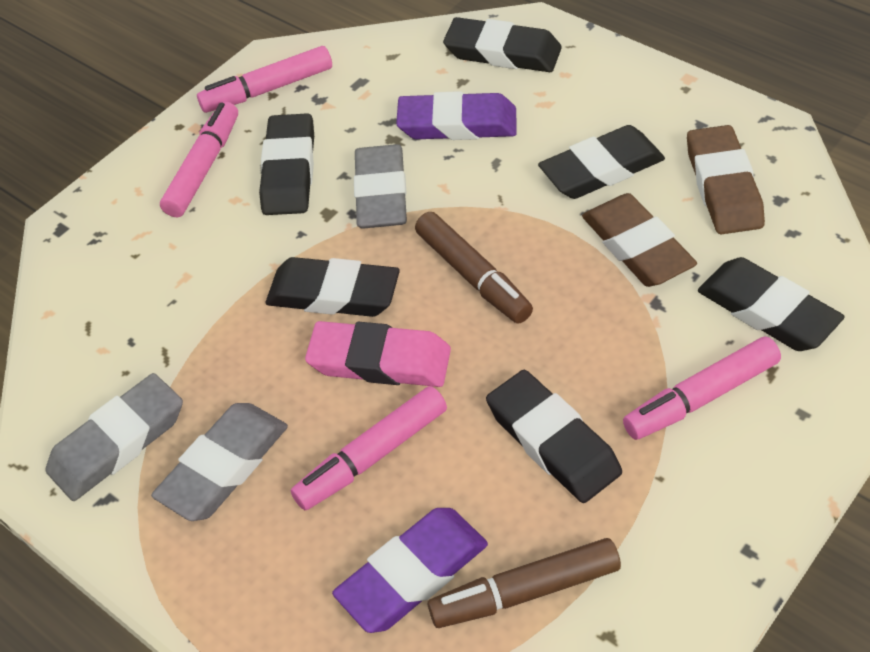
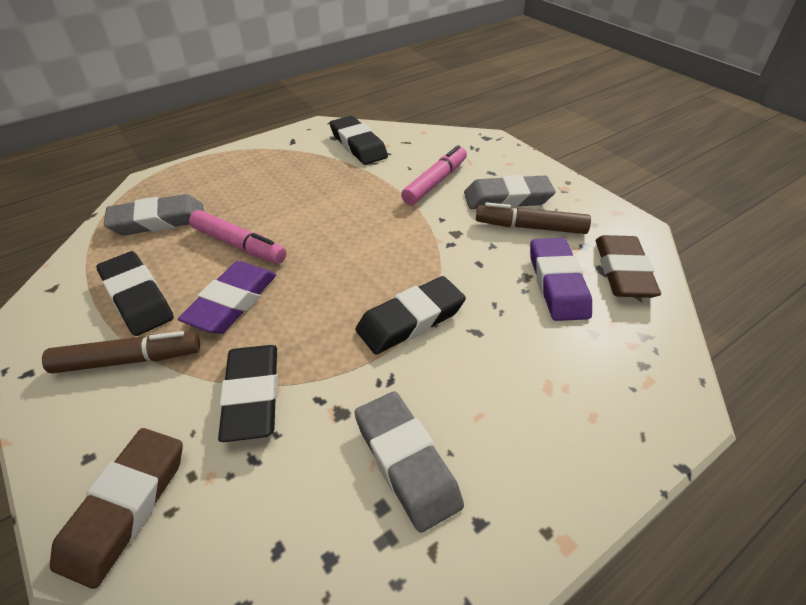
black eraser: 6 -> 4
pink eraser: 1 -> 0
pink marker: 4 -> 2

